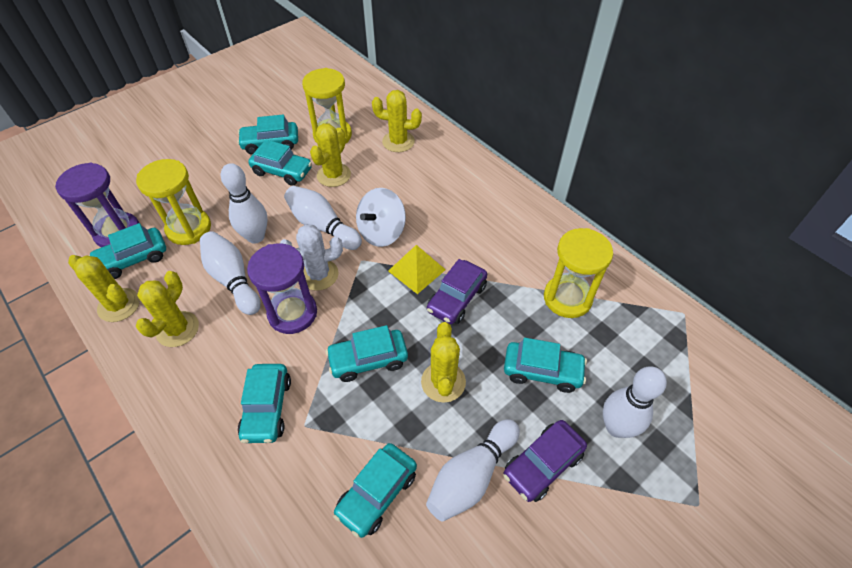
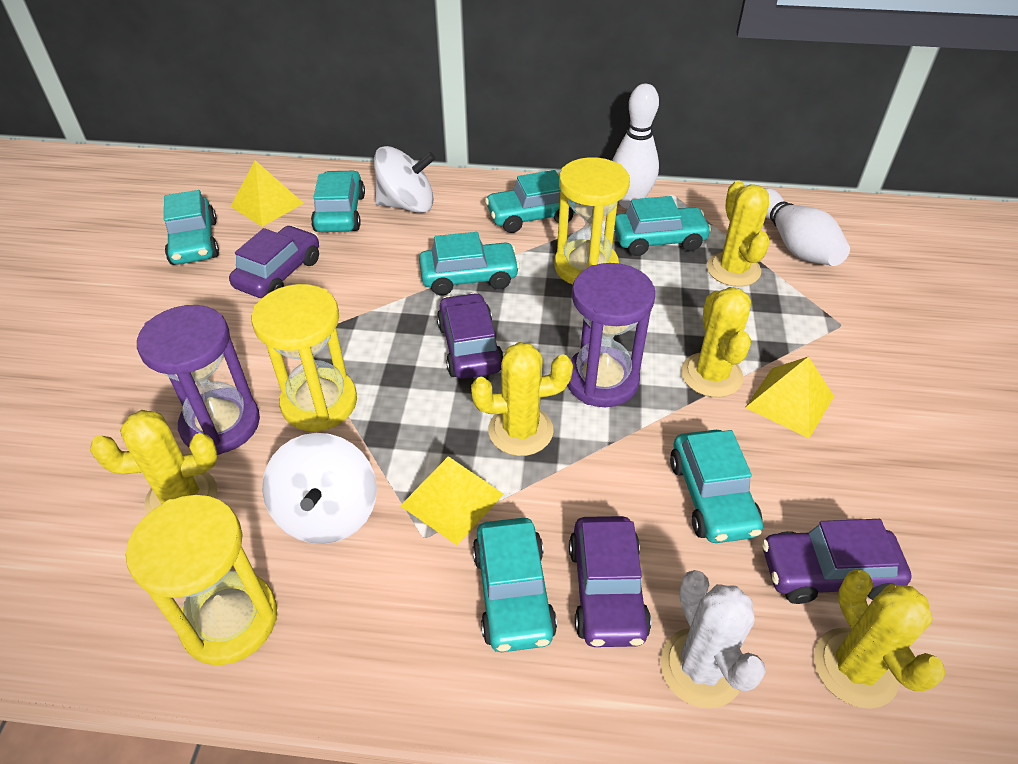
purple car: 2 -> 4
white bowling pin: 5 -> 2
white spinning top: 1 -> 2
yellow pyramid: 1 -> 3

